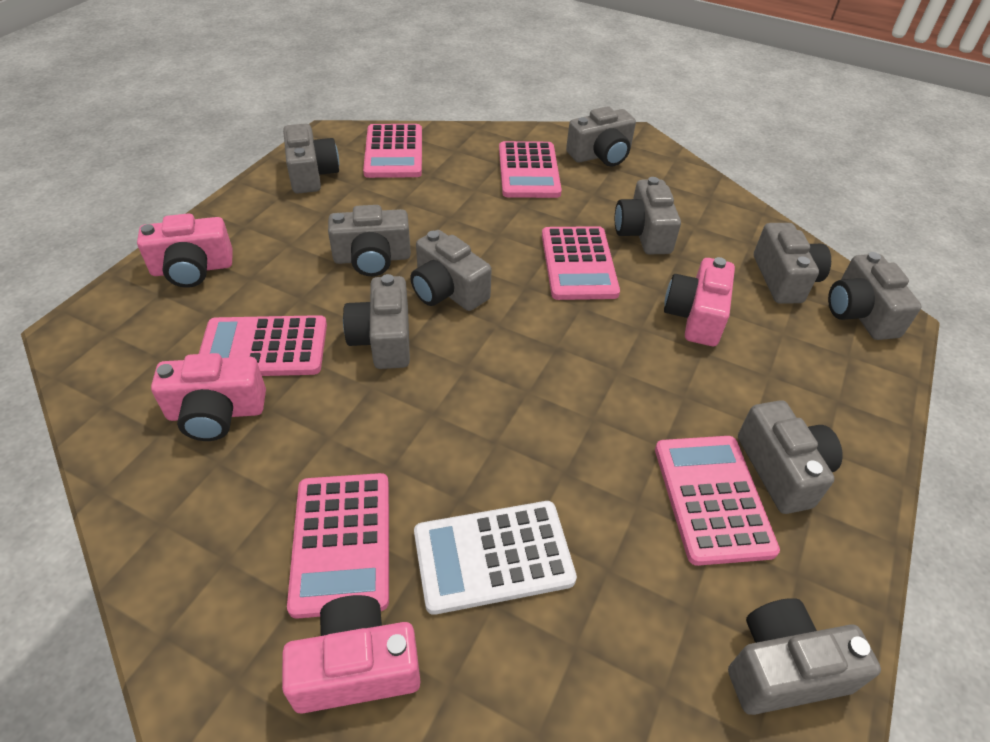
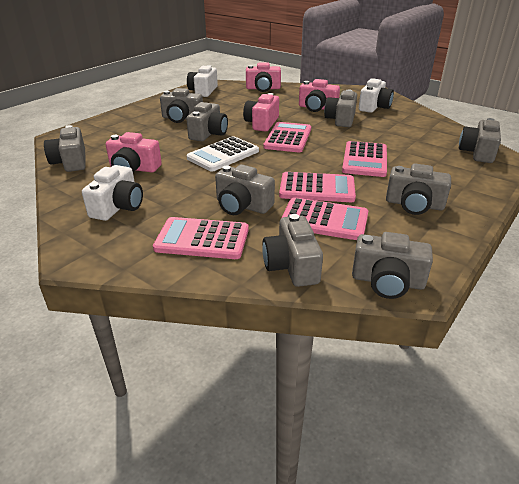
grey camera: 10 -> 9
pink calculator: 6 -> 5
white camera: 0 -> 3

